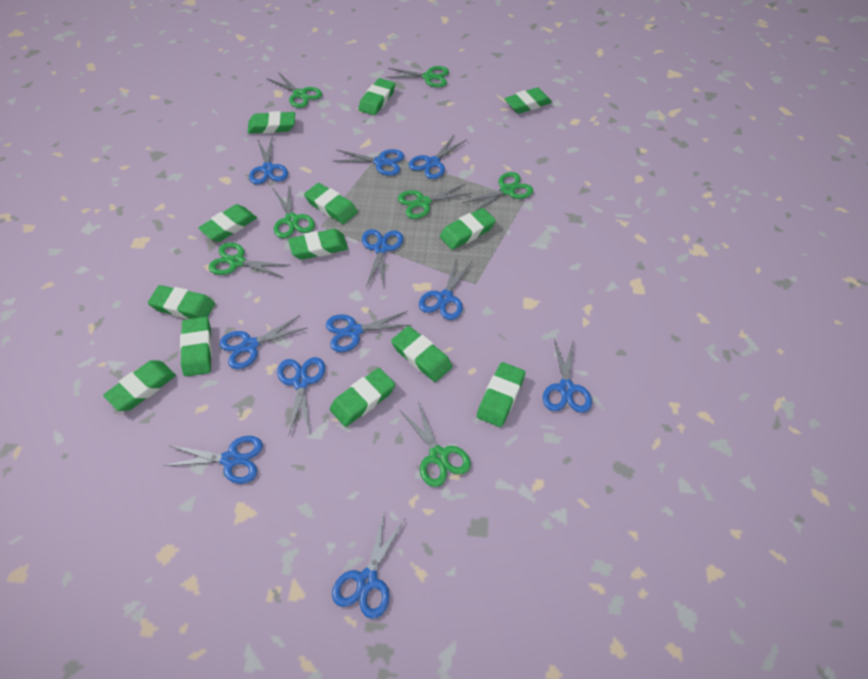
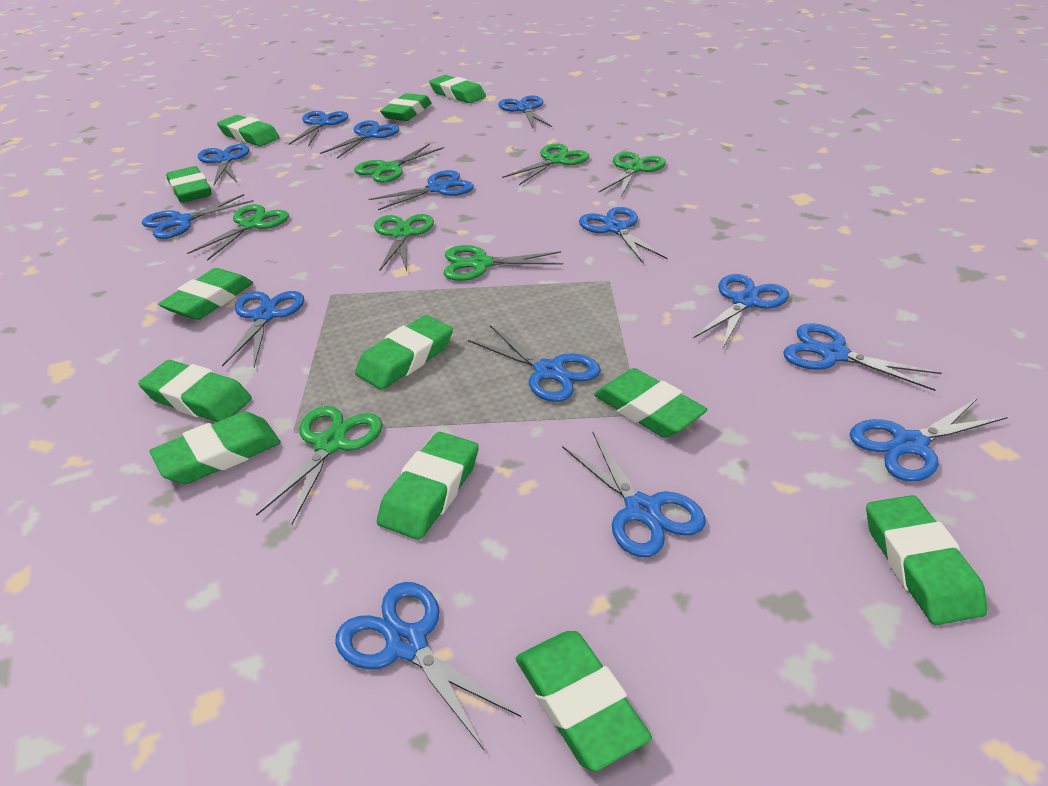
blue scissors: 11 -> 14
green eraser: 13 -> 12

